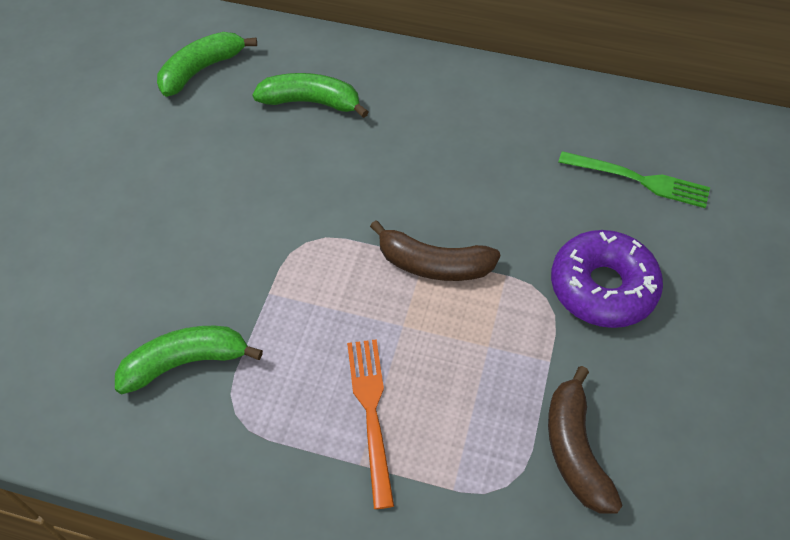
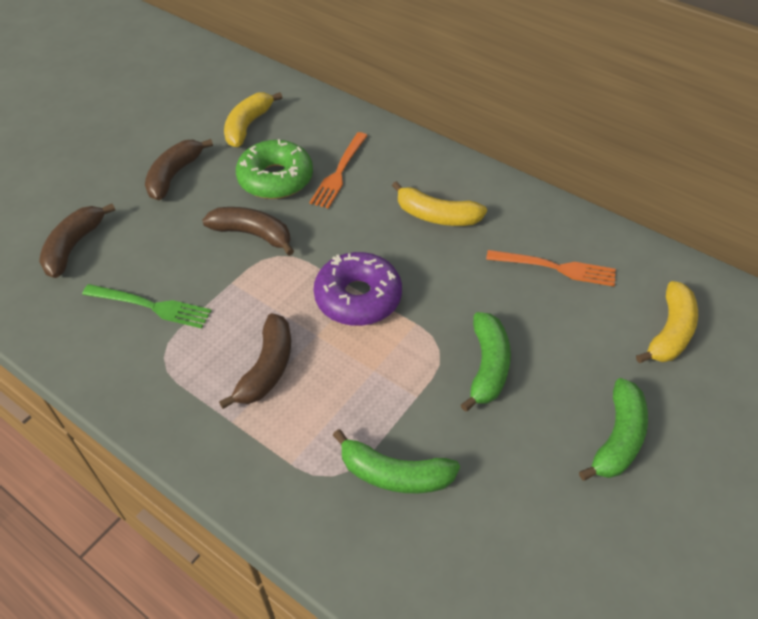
brown banana: 2 -> 4
green donut: 0 -> 1
orange fork: 1 -> 2
yellow banana: 0 -> 3

